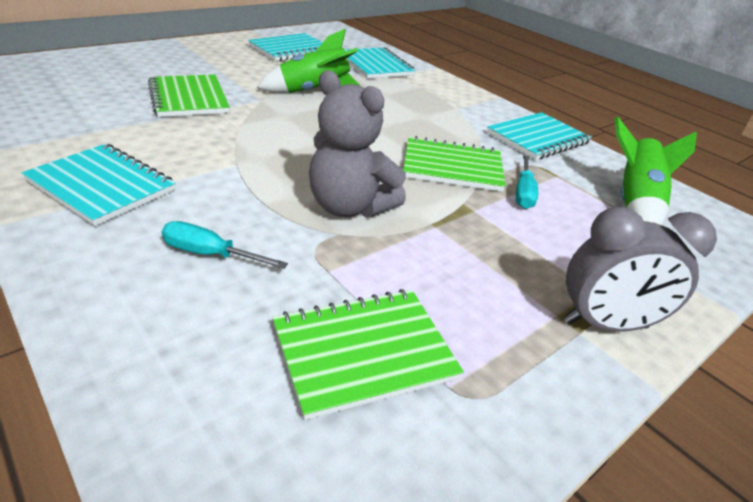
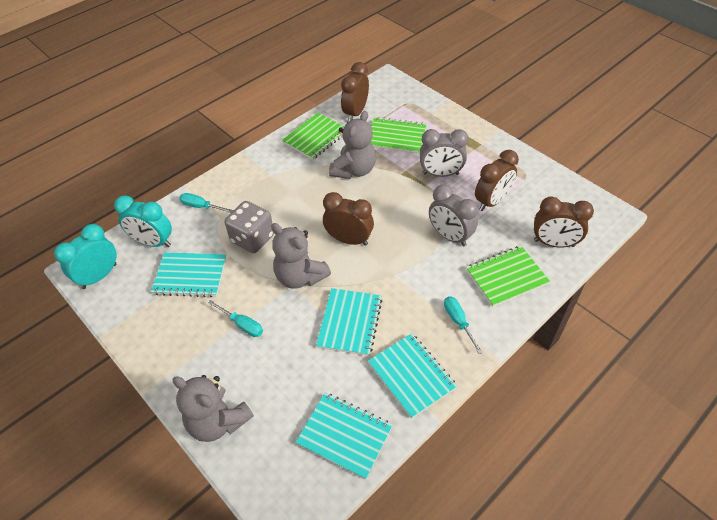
brown clock: 0 -> 4
green rocket: 2 -> 0
grey clock: 1 -> 2
grey dice: 0 -> 1
grey teddy bear: 1 -> 3
turquoise clock: 0 -> 2
turquoise screwdriver: 2 -> 3

